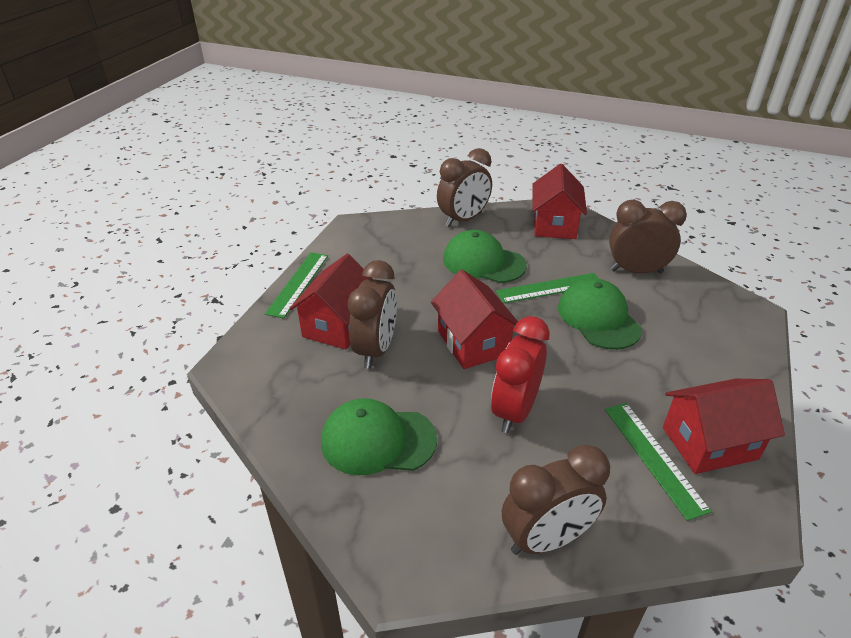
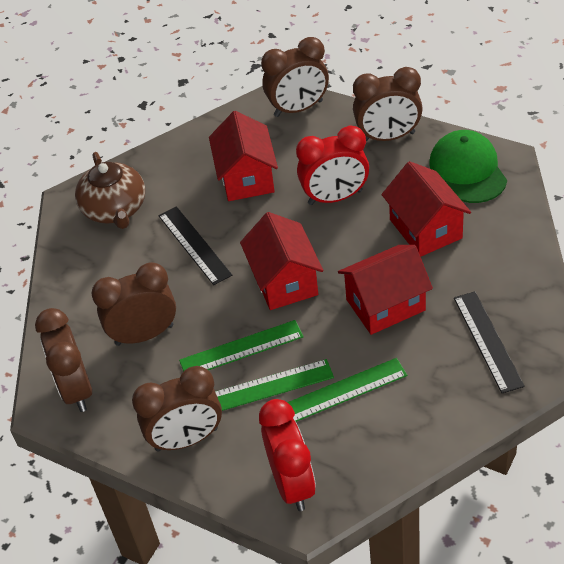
black ruler: 0 -> 2
brown clock: 4 -> 5
brown teapot: 0 -> 1
green cap: 3 -> 1
red clock: 1 -> 2

